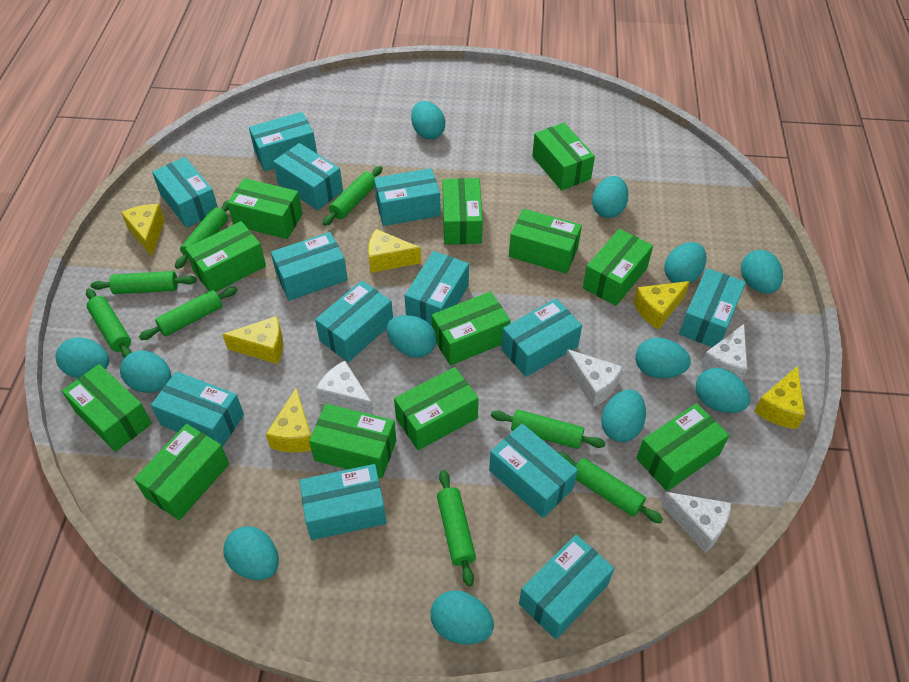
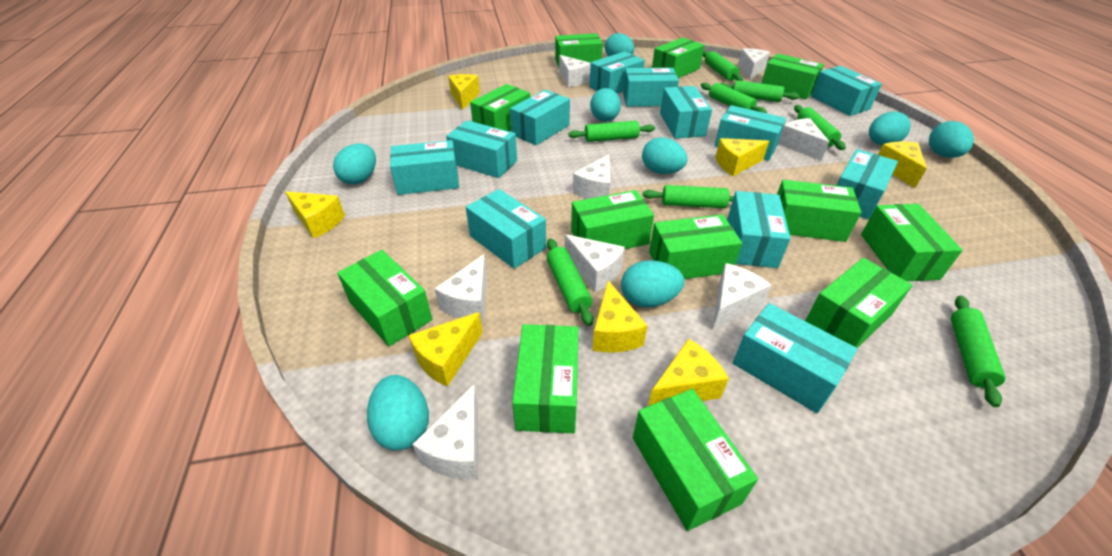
turquoise box: 13 -> 12
turquoise egg: 12 -> 8
white cheese: 4 -> 8
yellow cheese: 6 -> 7

